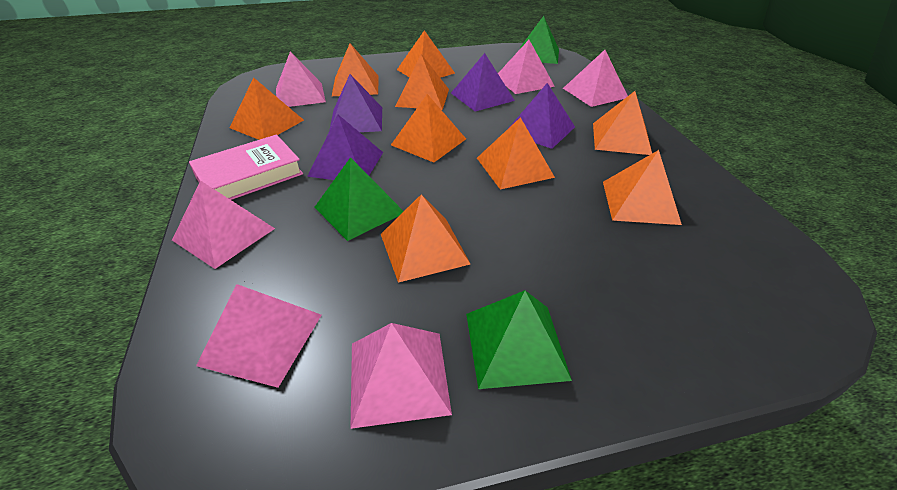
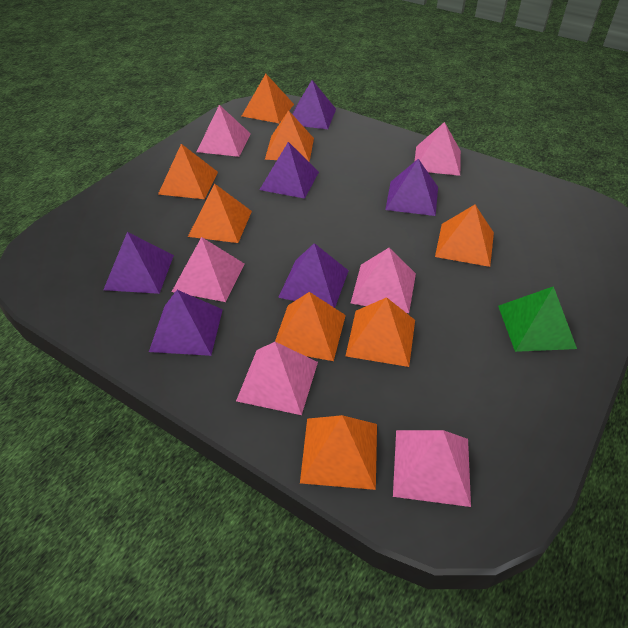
green pyramid: 3 -> 1
orange pyramid: 9 -> 8
pink book: 1 -> 0
purple pyramid: 4 -> 6

